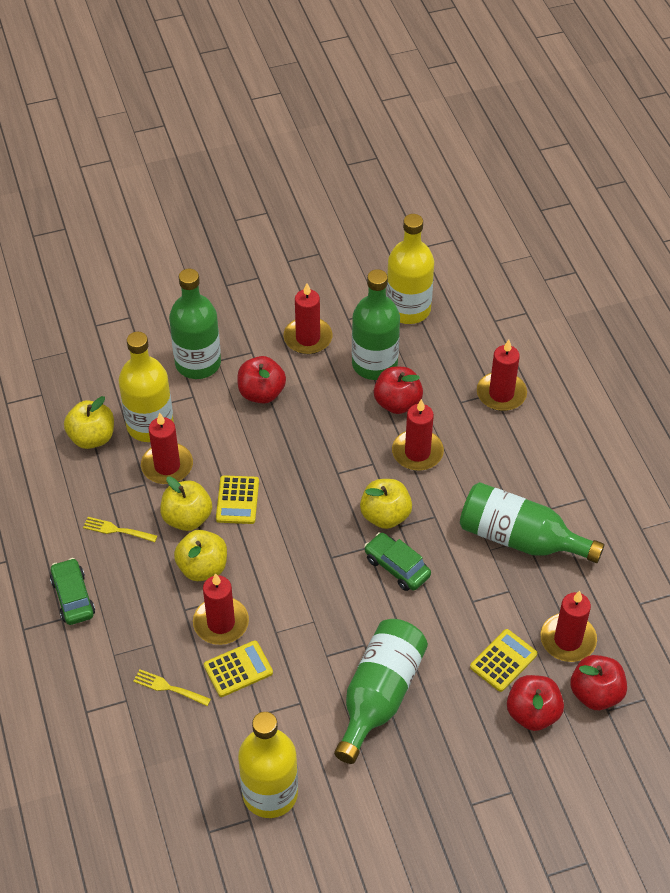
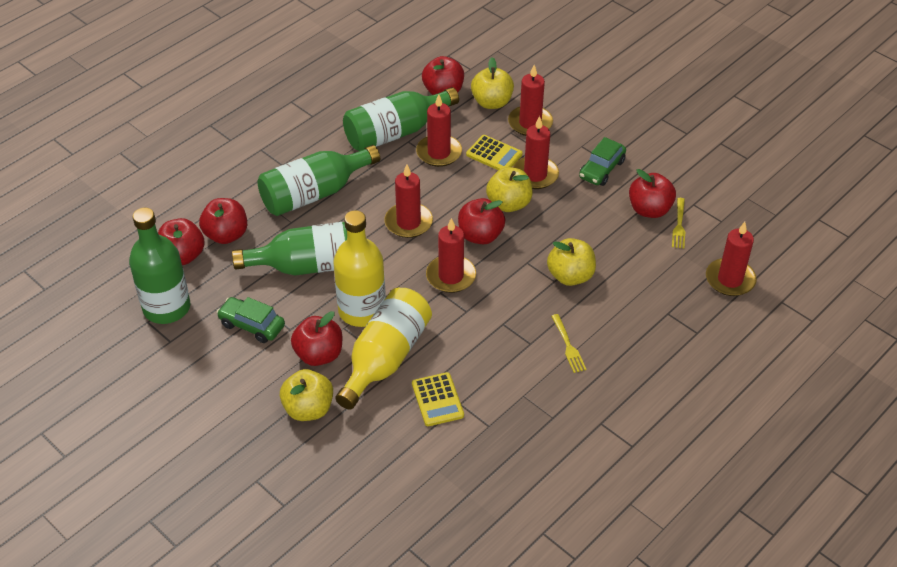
red apple: 4 -> 6
yellow bottle: 3 -> 2
yellow calculator: 3 -> 2

